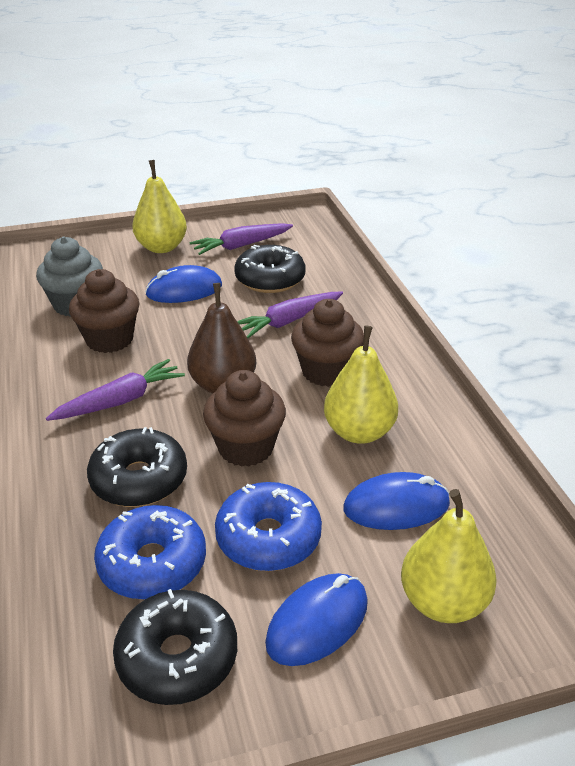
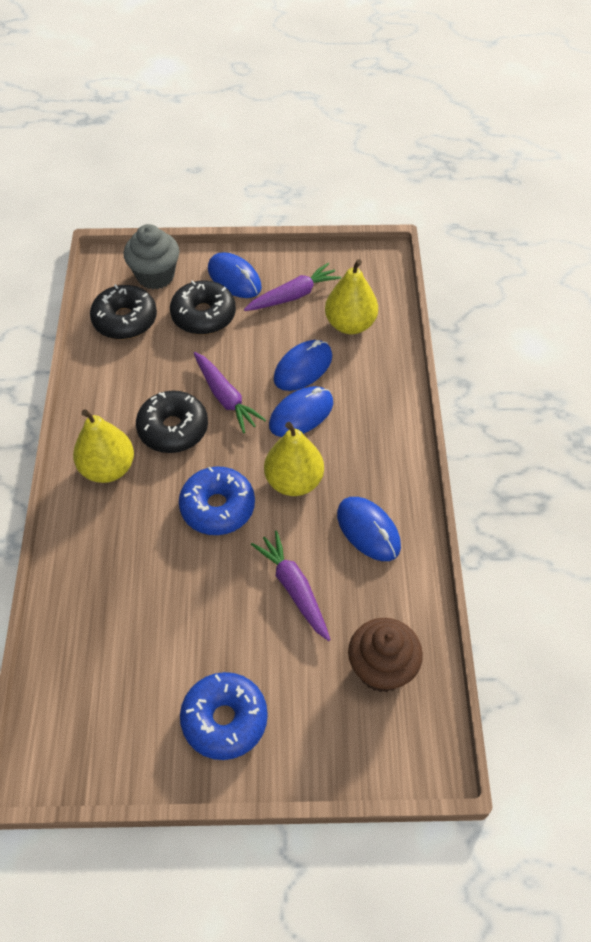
blue mouse: 3 -> 4
brown cupcake: 3 -> 1
brown pear: 1 -> 0

